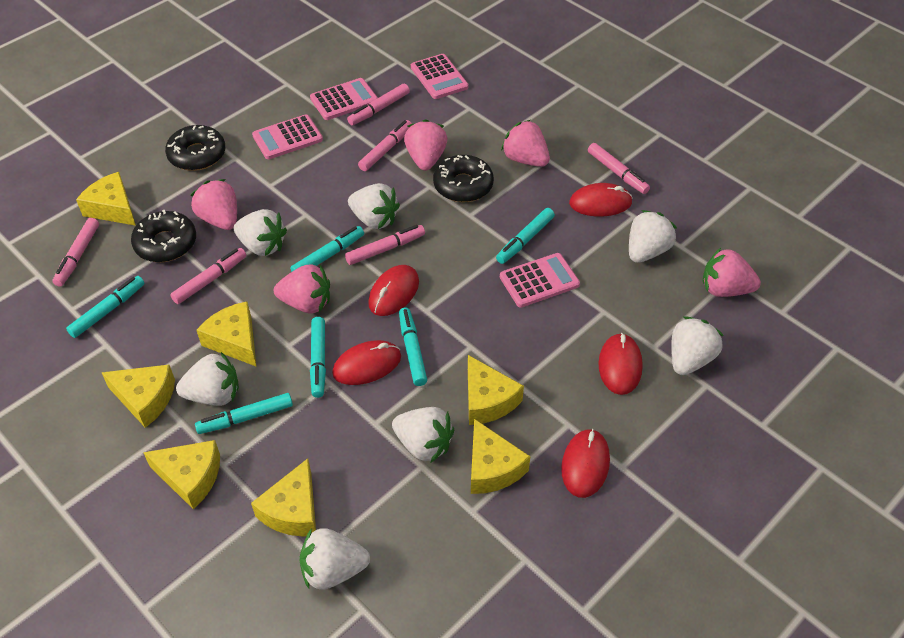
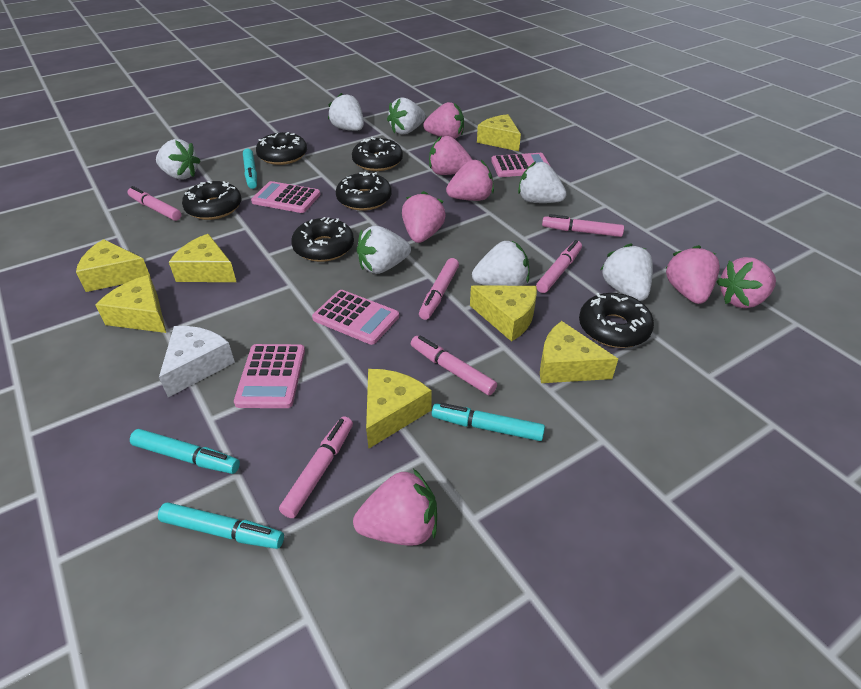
black donut: 3 -> 6
pink strawberry: 5 -> 7
red mouse: 5 -> 0
turquoise marker: 6 -> 4
white cheese: 0 -> 1

